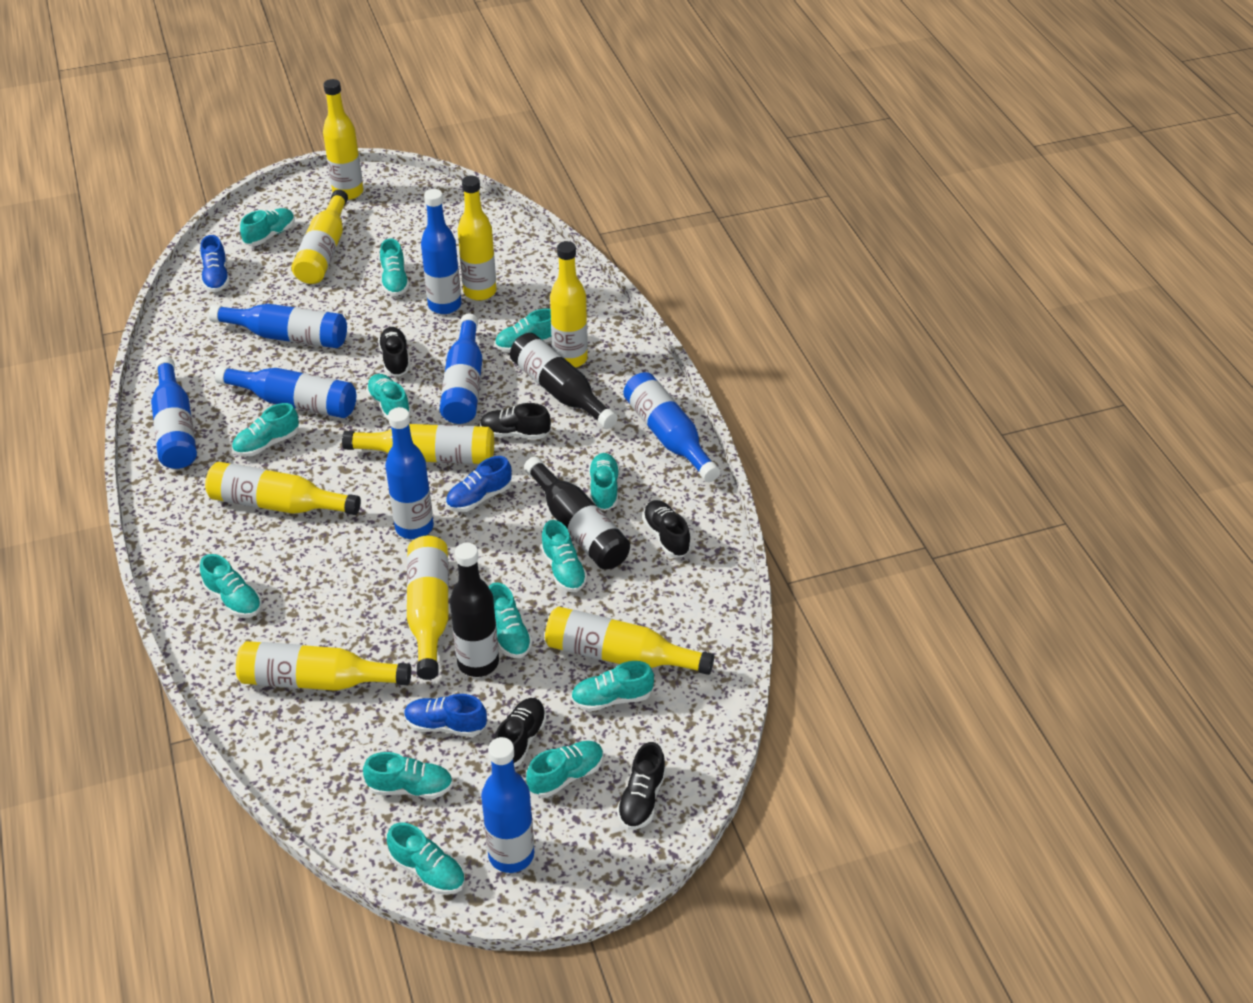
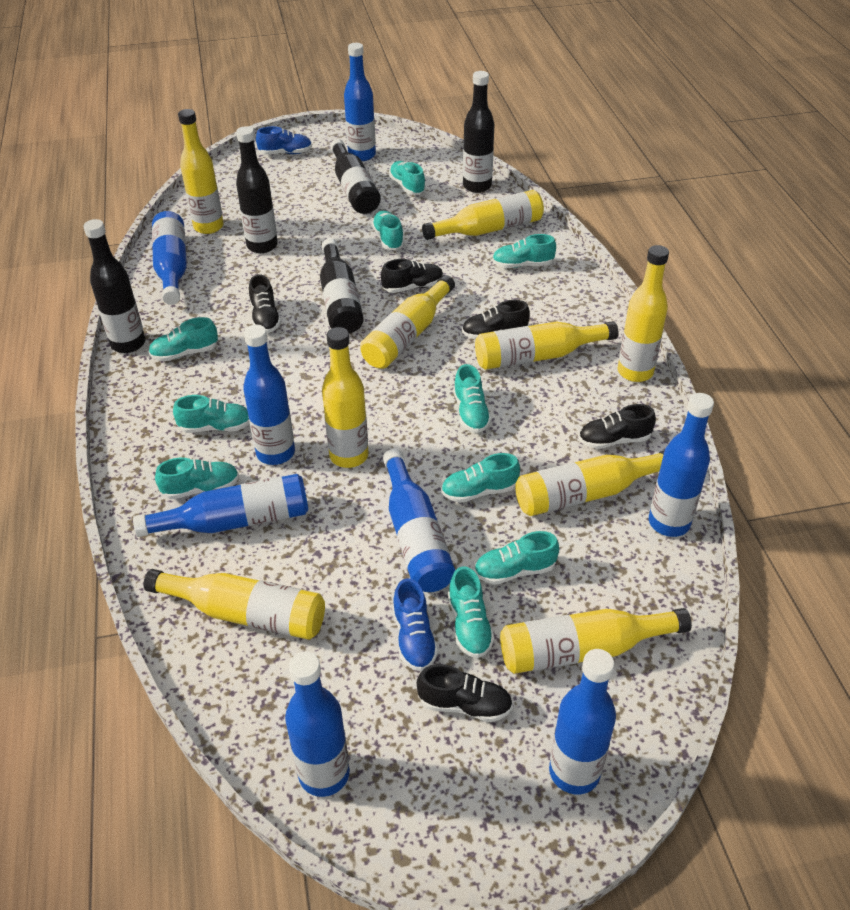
black bottle: 3 -> 5
blue shoe: 3 -> 2
turquoise shoe: 13 -> 10

